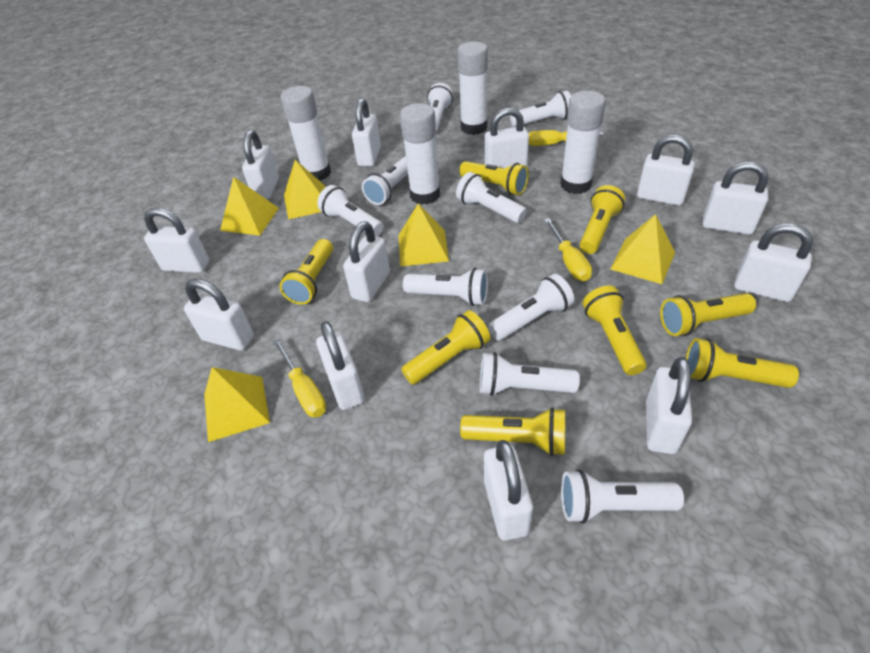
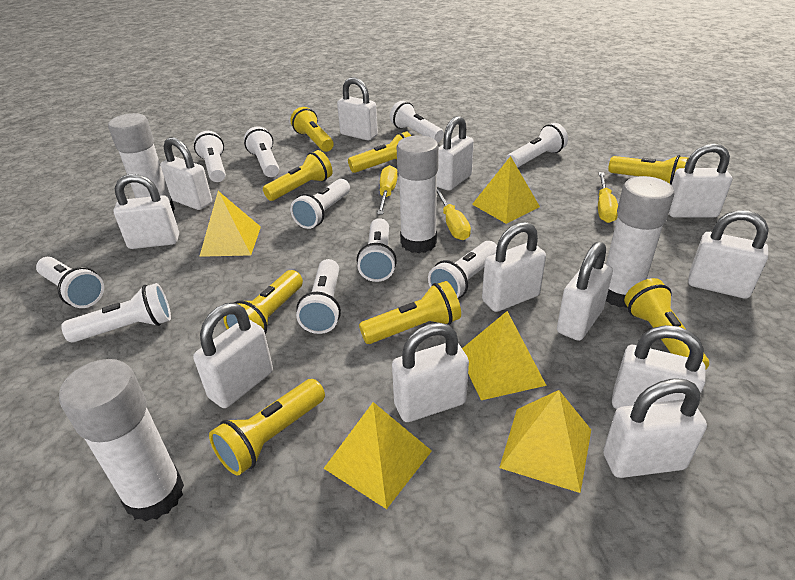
white flashlight: 9 -> 10

